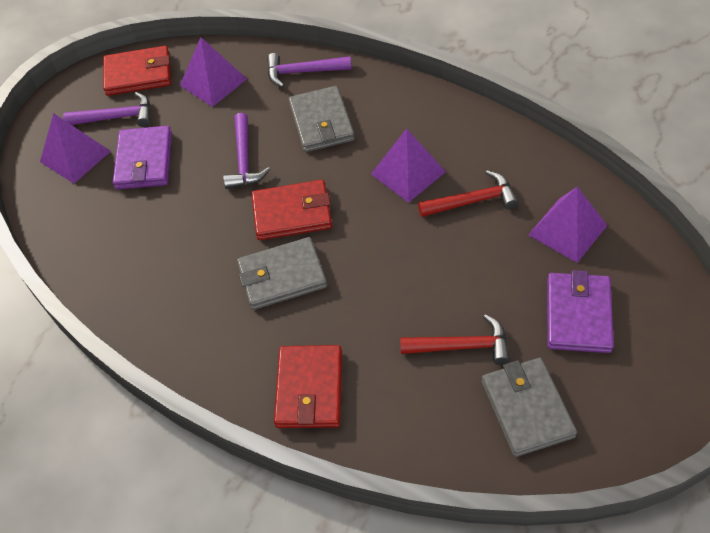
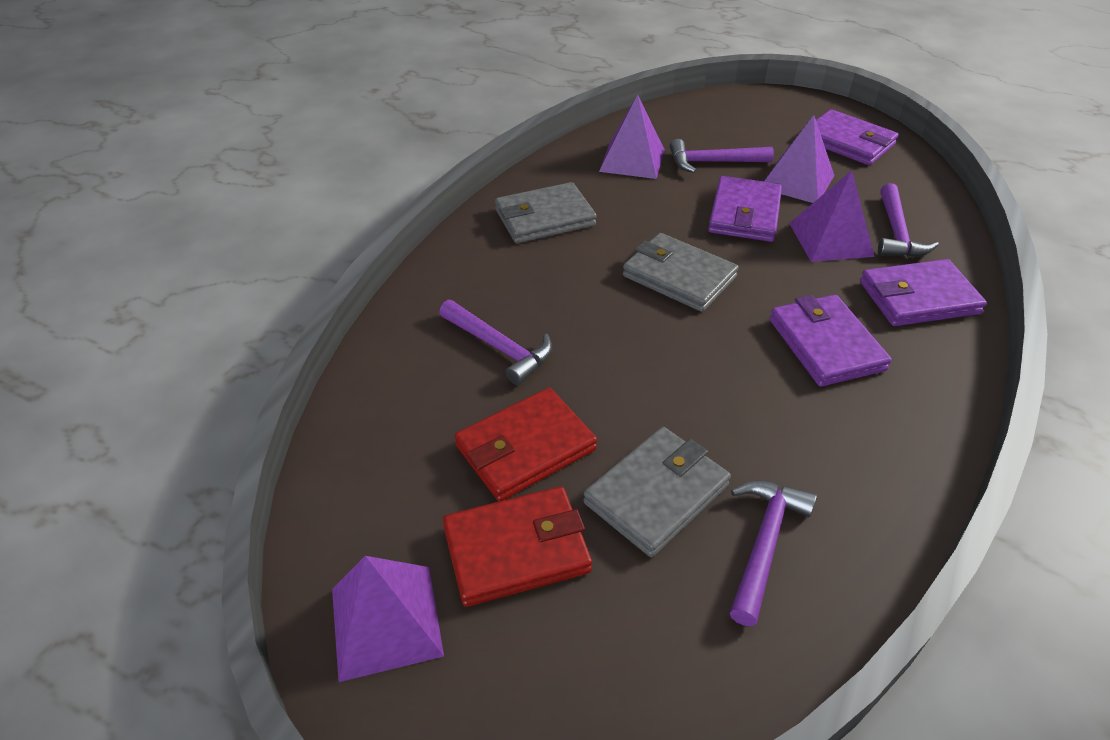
purple hammer: 3 -> 4
purple wallet: 2 -> 4
red hammer: 2 -> 0
red wallet: 3 -> 2

